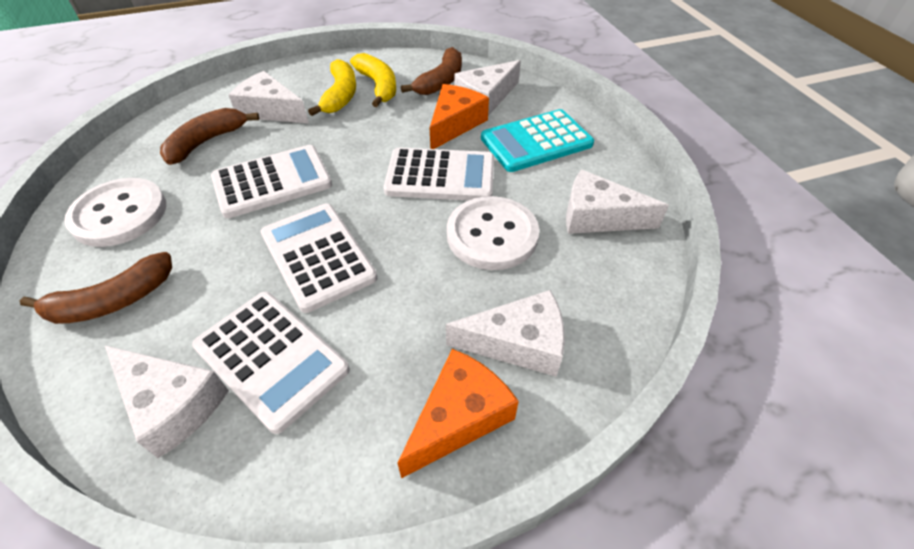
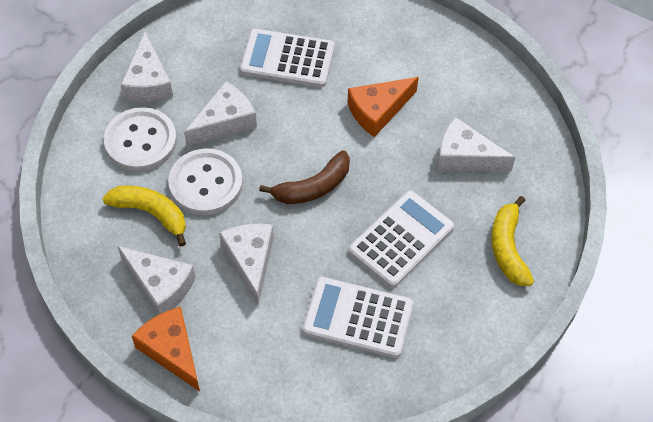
brown banana: 3 -> 1
turquoise calculator: 1 -> 0
white calculator: 4 -> 3

